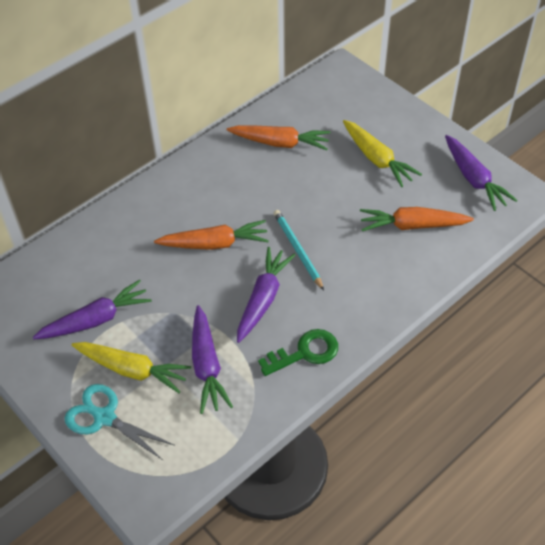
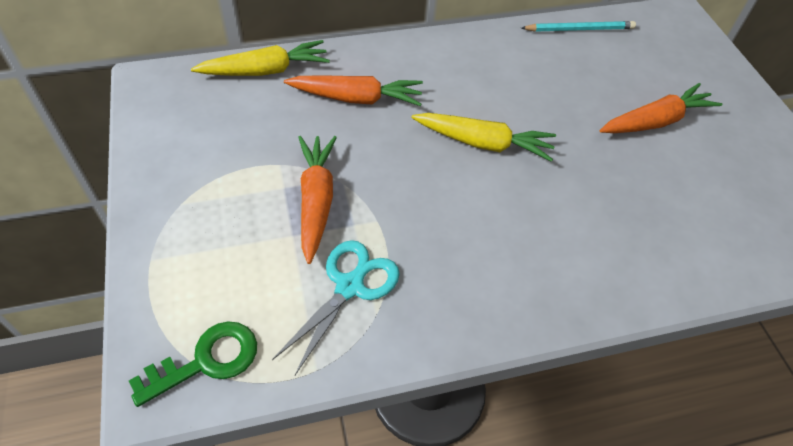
purple carrot: 4 -> 0

